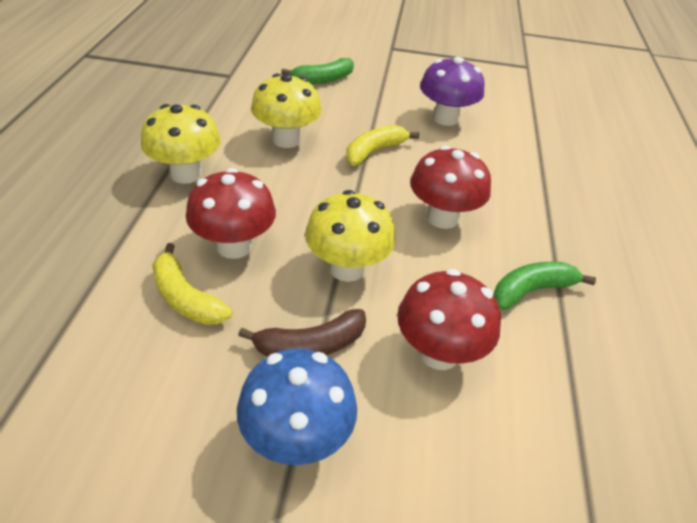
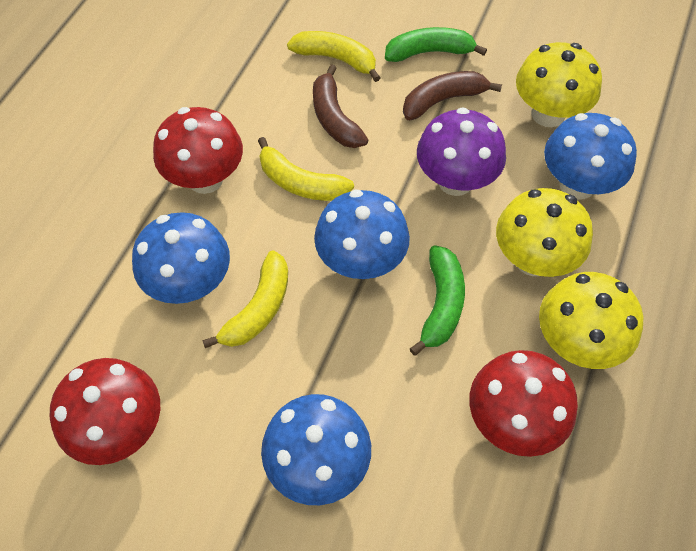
blue mushroom: 1 -> 4
brown banana: 1 -> 2
yellow banana: 2 -> 3

